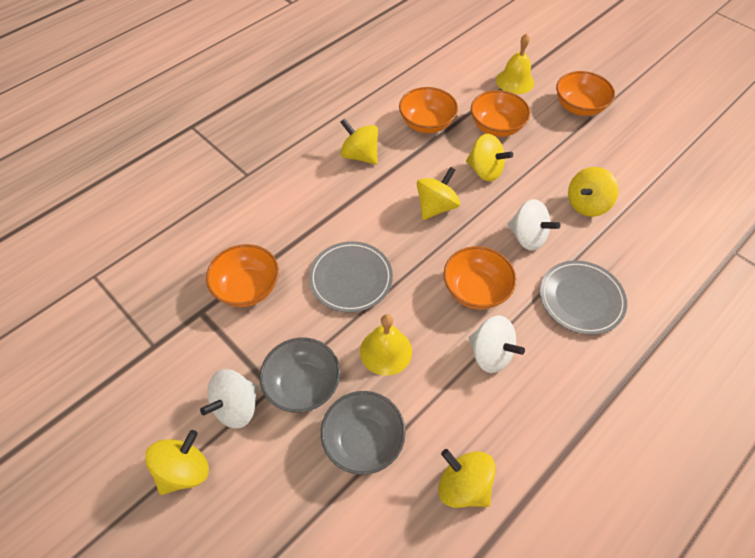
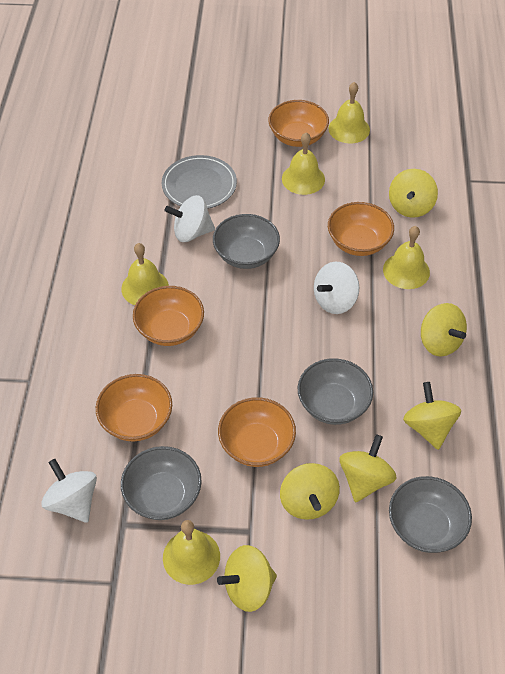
grey bowl: 2 -> 4
grey plate: 2 -> 1
yellow bell: 2 -> 5

